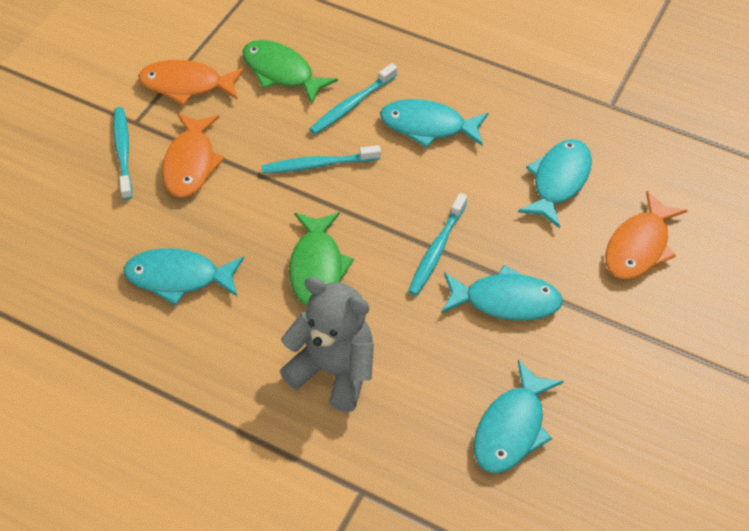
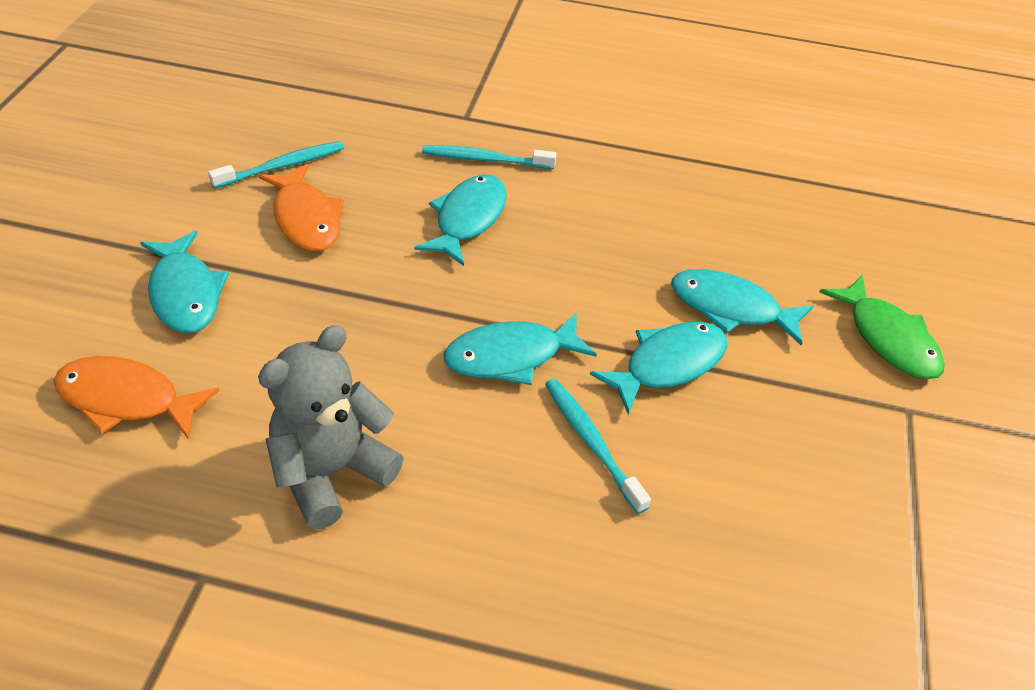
green fish: 2 -> 1
orange fish: 3 -> 2
turquoise toothbrush: 4 -> 3

